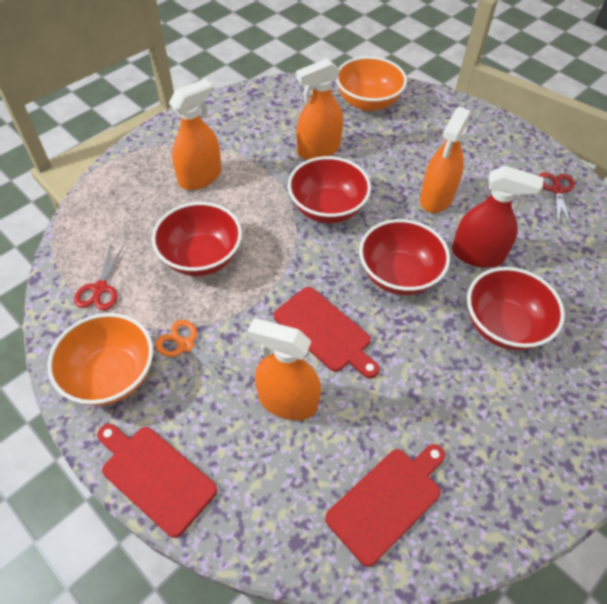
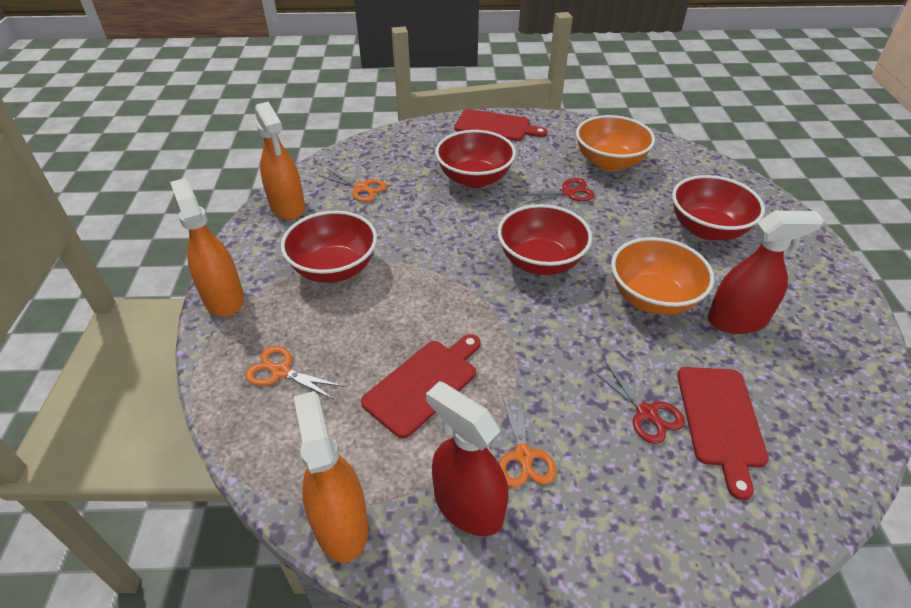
orange scissors: 1 -> 3
orange spray bottle: 4 -> 3
red spray bottle: 1 -> 2

